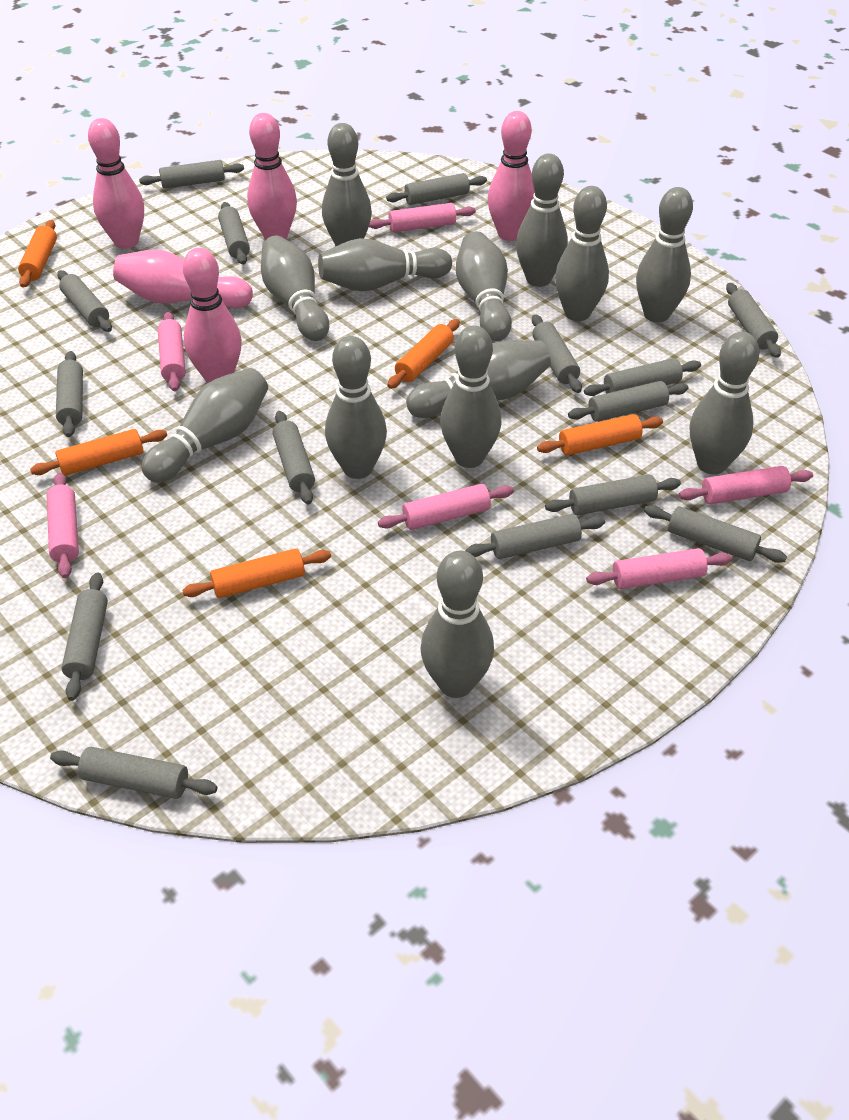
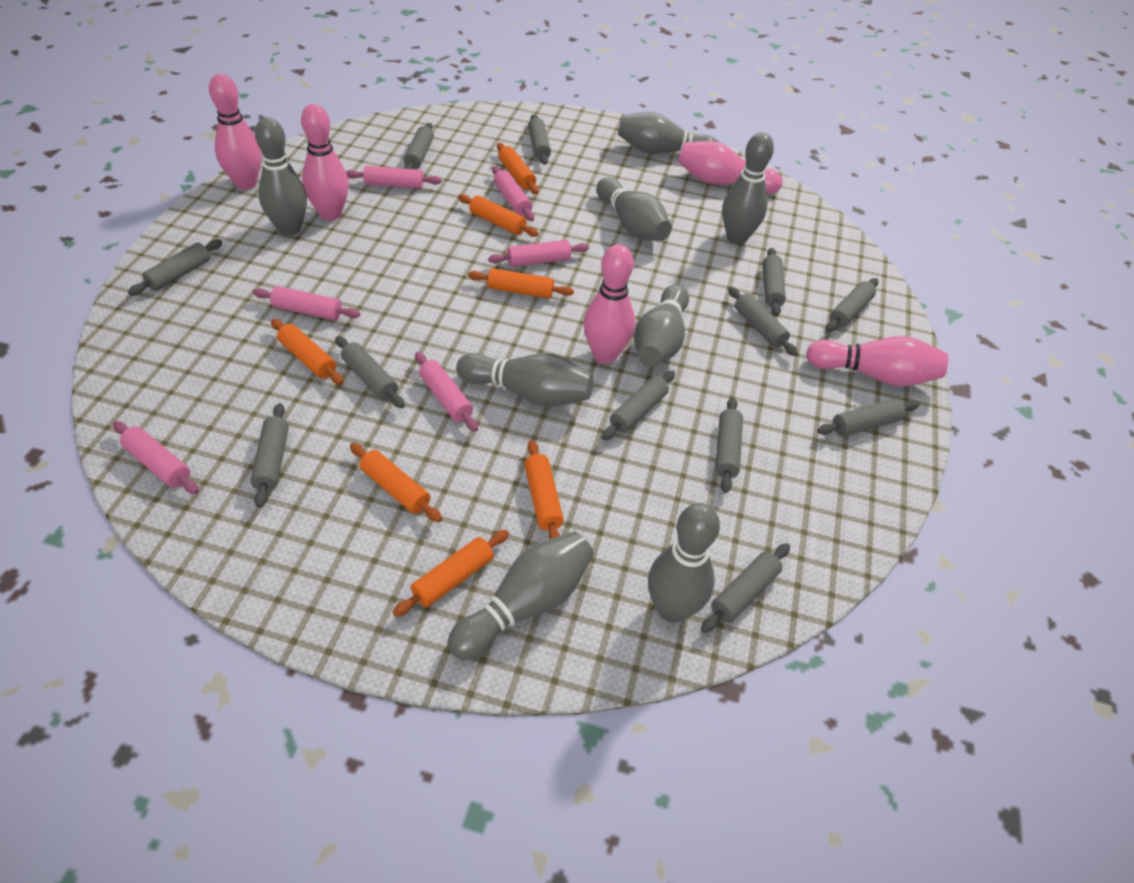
grey bowling pin: 13 -> 8
grey rolling pin: 15 -> 12
orange rolling pin: 5 -> 7

